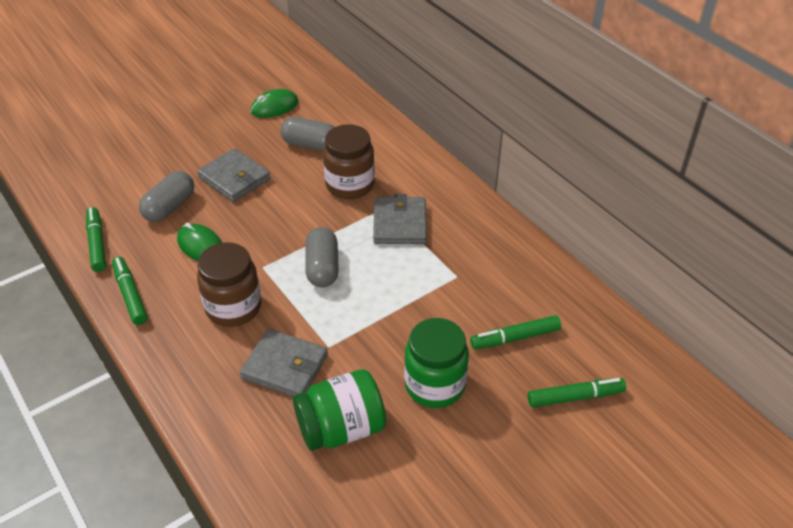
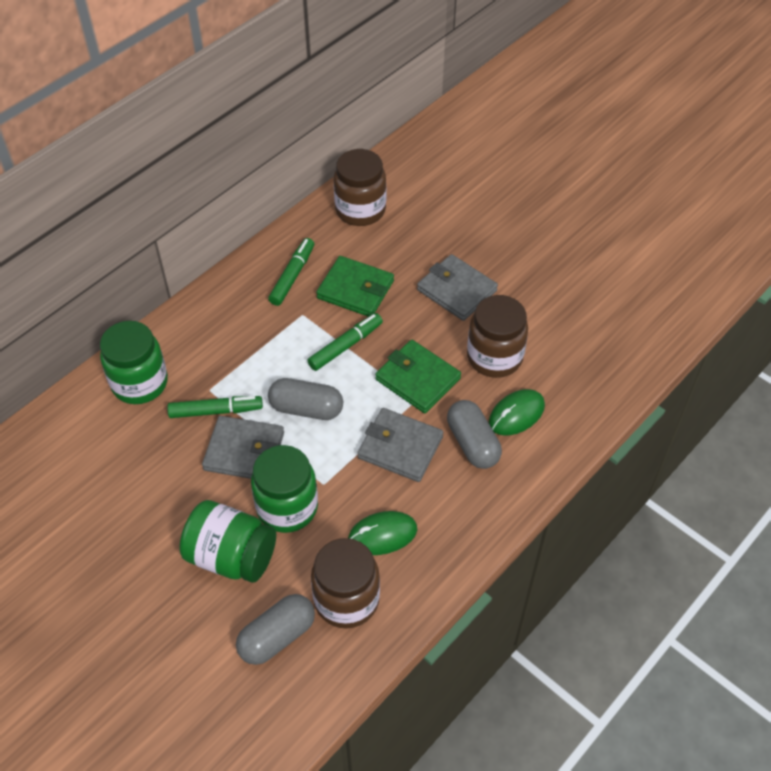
brown jar: 2 -> 3
green jar: 2 -> 3
green marker: 4 -> 3
green wallet: 0 -> 2

